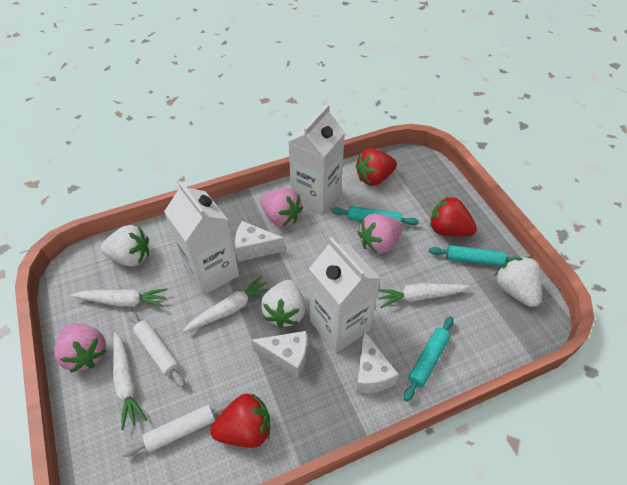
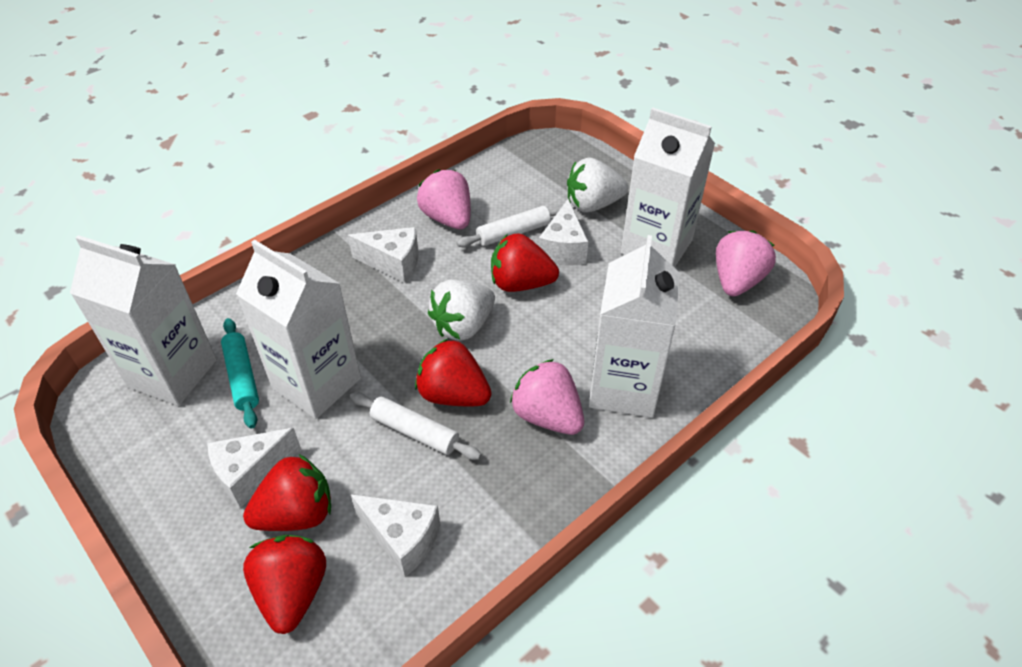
red strawberry: 3 -> 4
turquoise rolling pin: 3 -> 1
white carrot: 4 -> 0
white carton: 3 -> 4
white cheese: 3 -> 4
white strawberry: 3 -> 2

